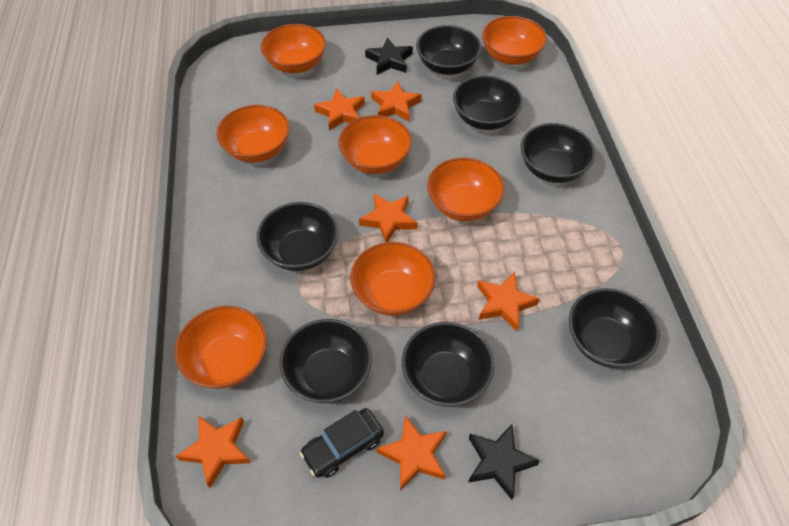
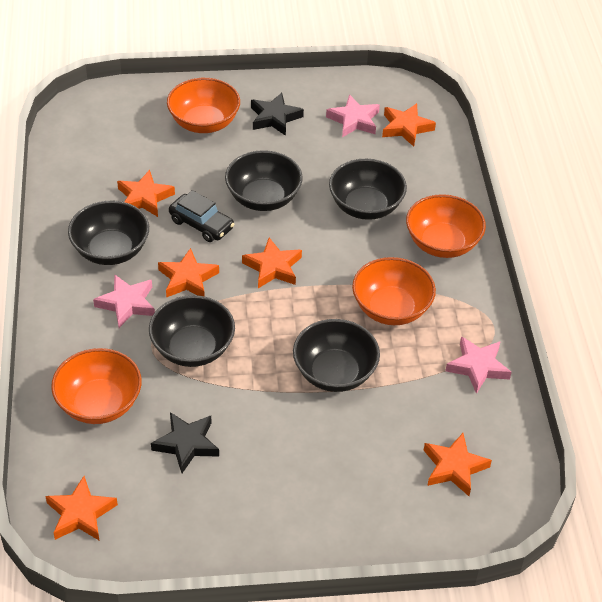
black bowl: 7 -> 5
orange bowl: 7 -> 4
pink star: 0 -> 3

